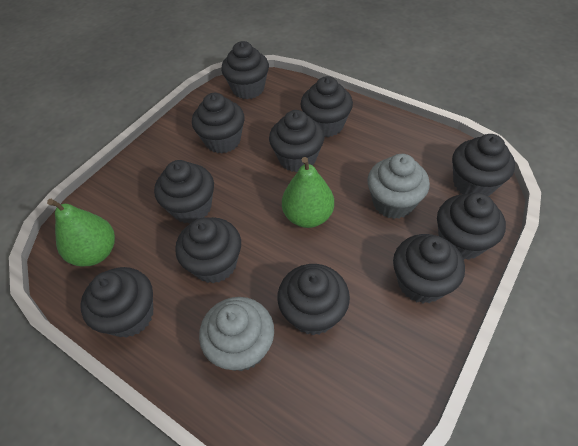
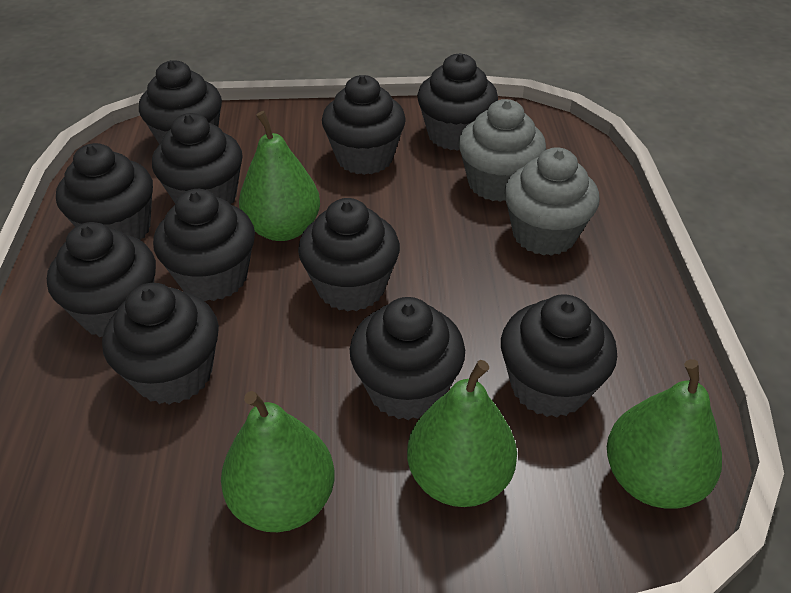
green pear: 2 -> 4

